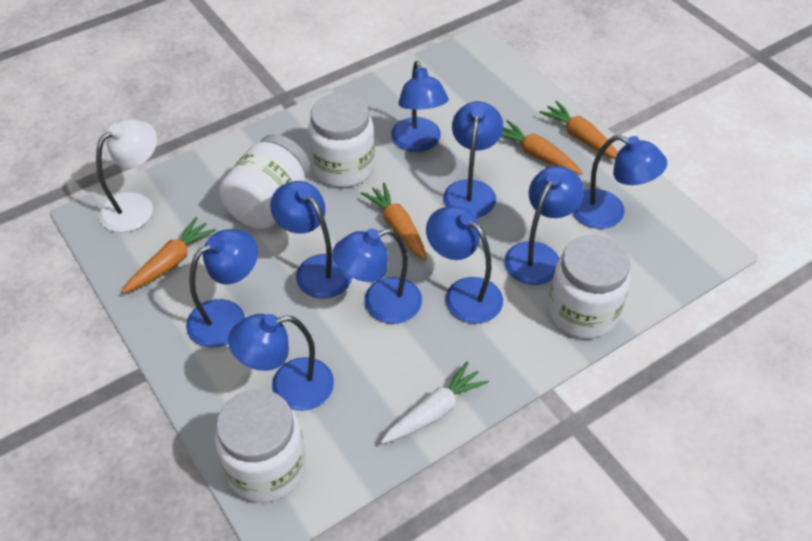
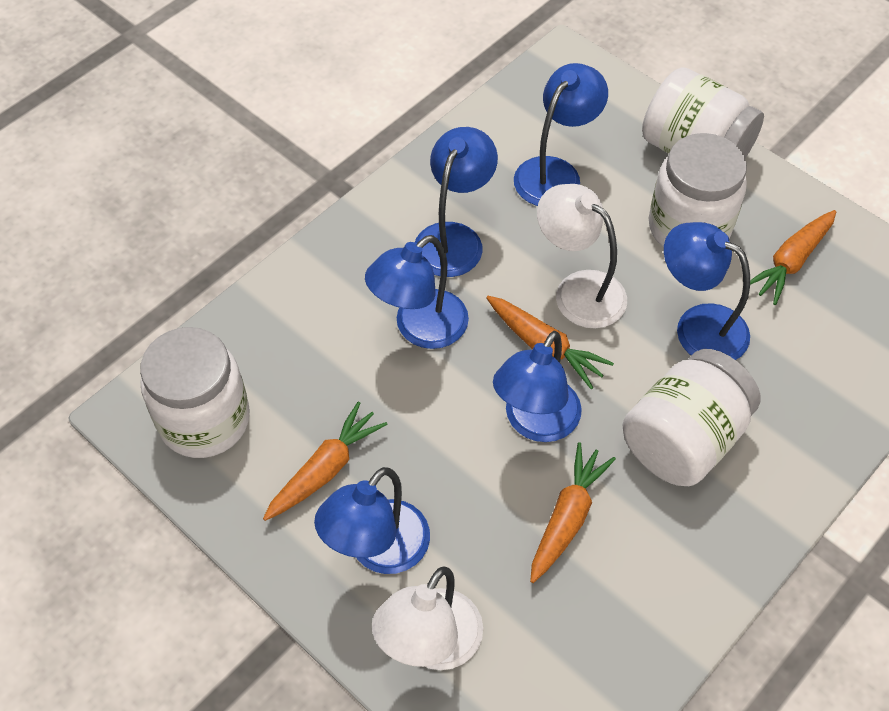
blue lamp: 9 -> 6
white carrot: 1 -> 0
white lamp: 1 -> 2

